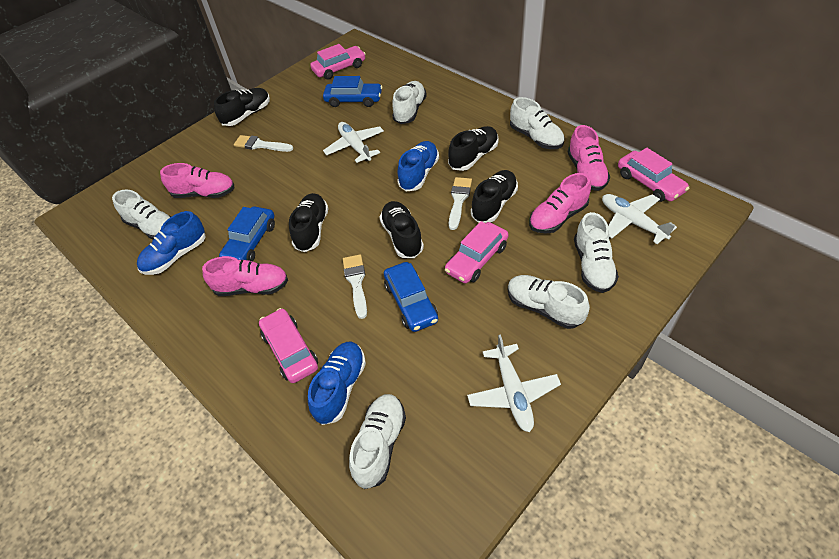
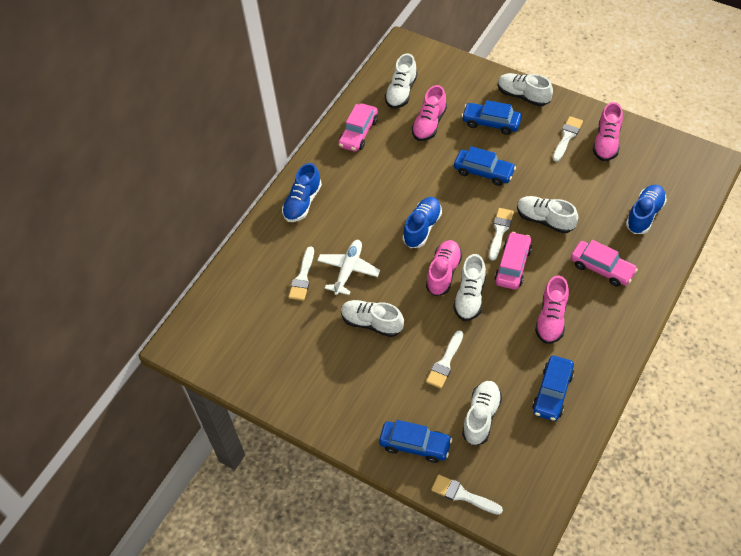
black shoe: 5 -> 0
blue car: 3 -> 4
pink car: 4 -> 3
white brush: 3 -> 5
white plane: 3 -> 1

